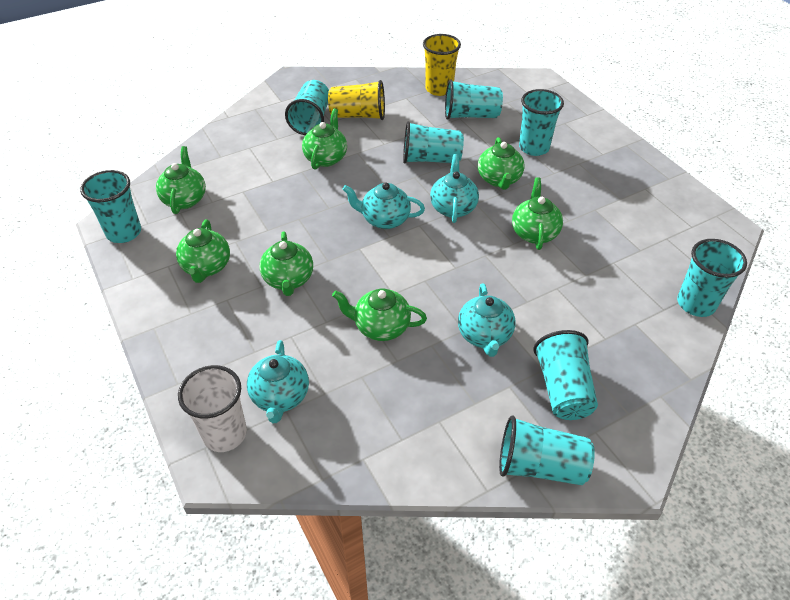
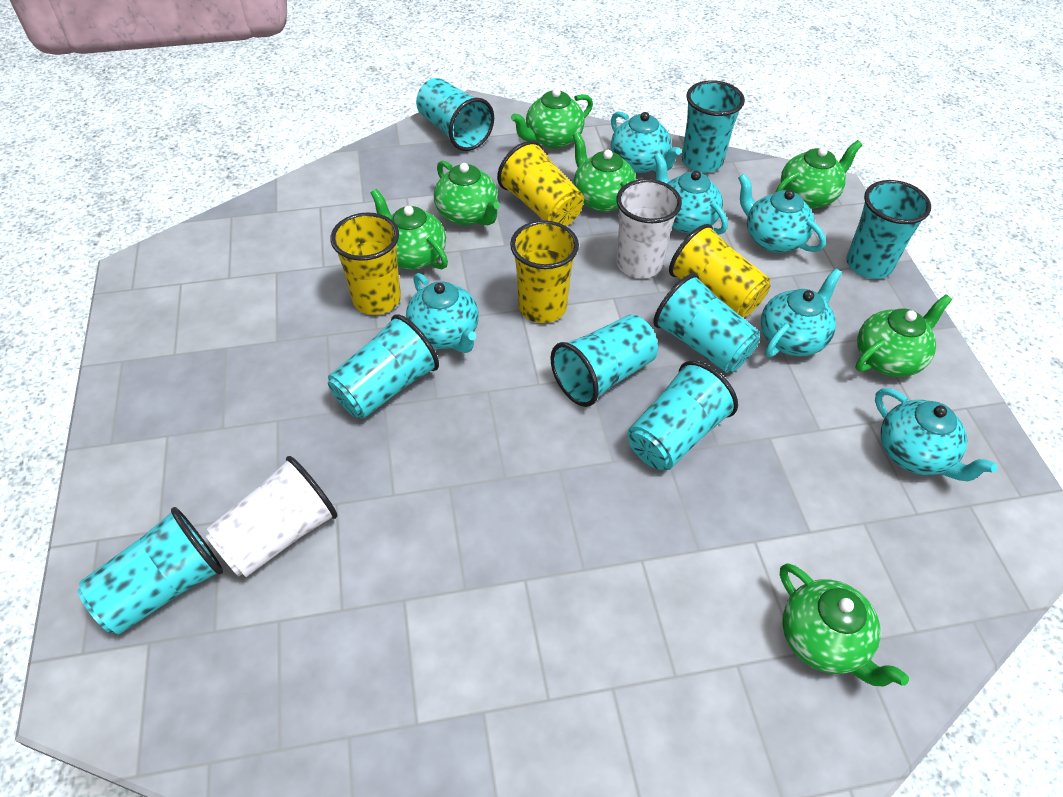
turquoise teapot: 4 -> 6
white cup: 1 -> 2
yellow cup: 2 -> 4

